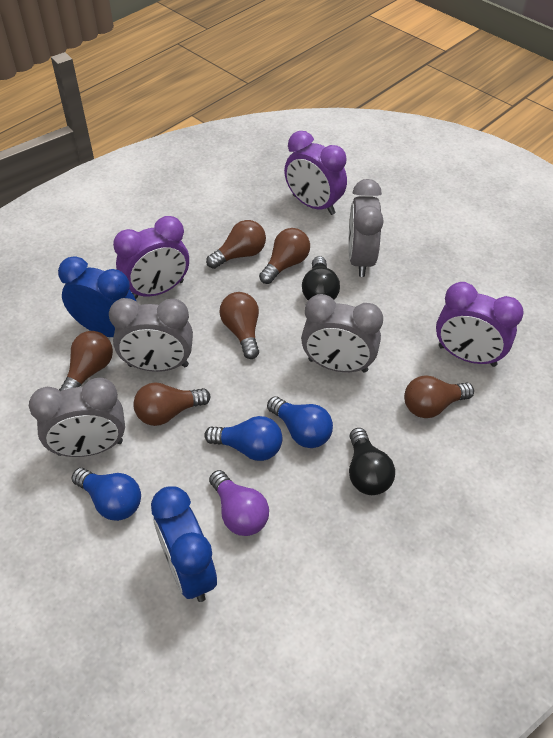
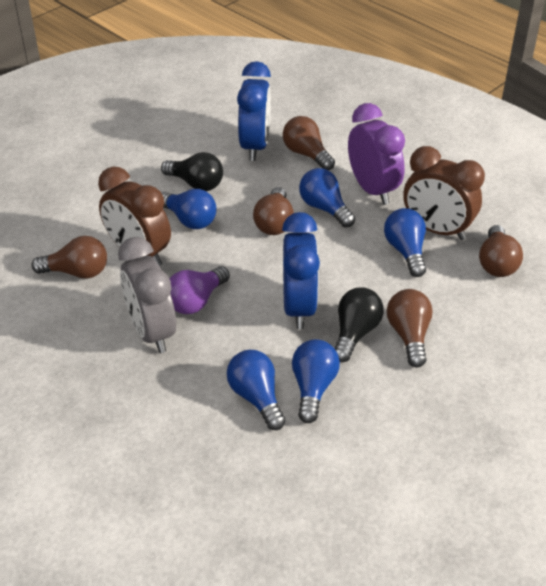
blue light bulb: 3 -> 5
brown clock: 0 -> 2
brown light bulb: 6 -> 5
grey clock: 4 -> 1
purple clock: 3 -> 1

